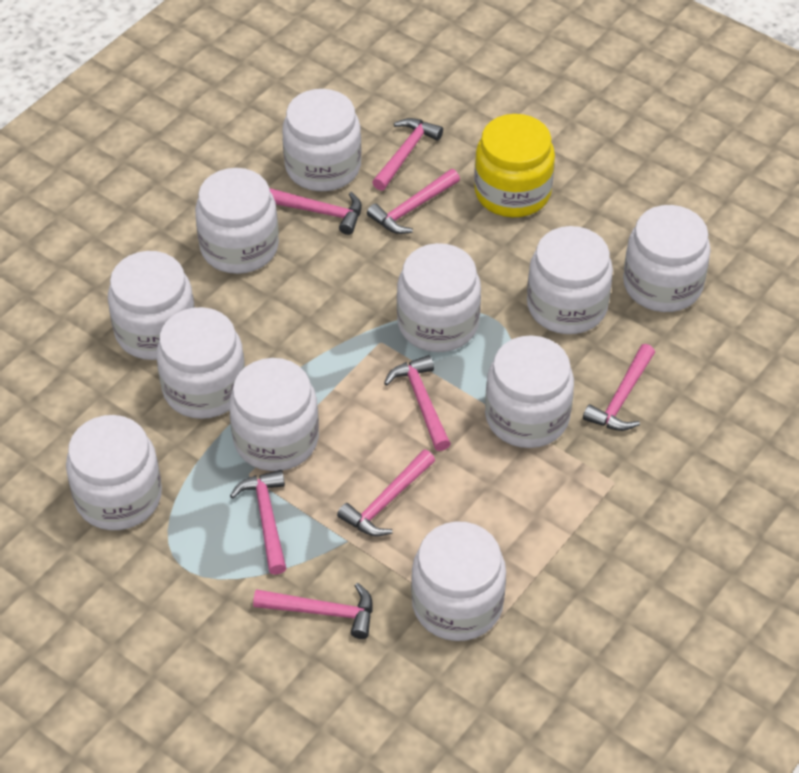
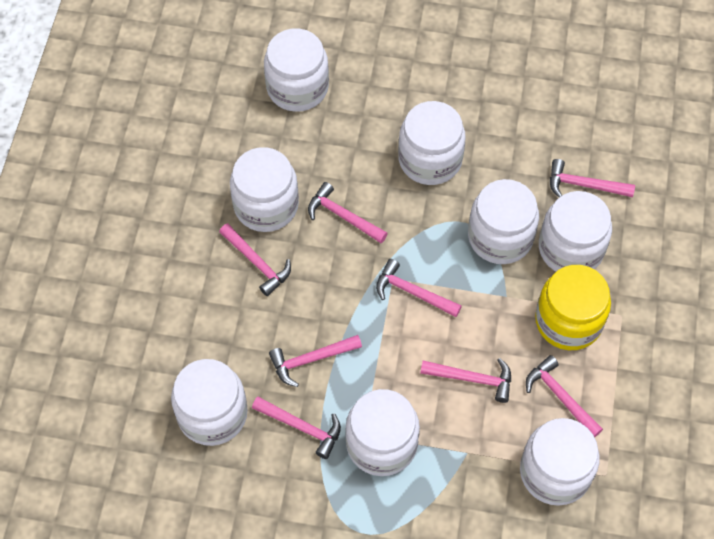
white jar: 11 -> 8

